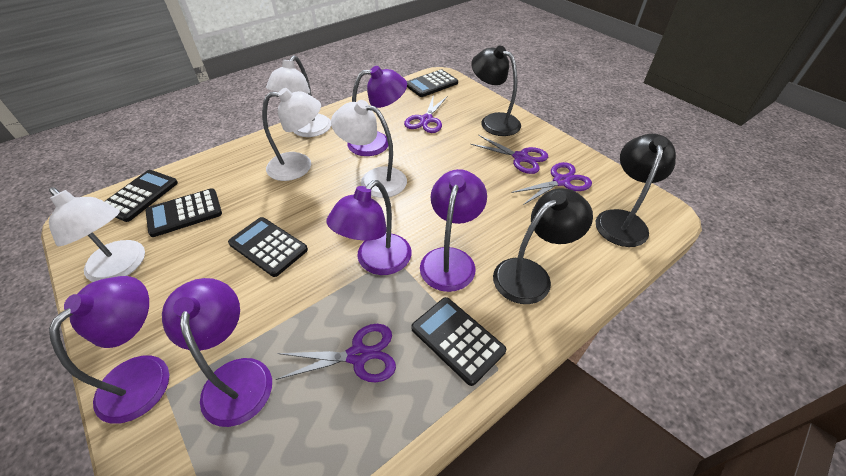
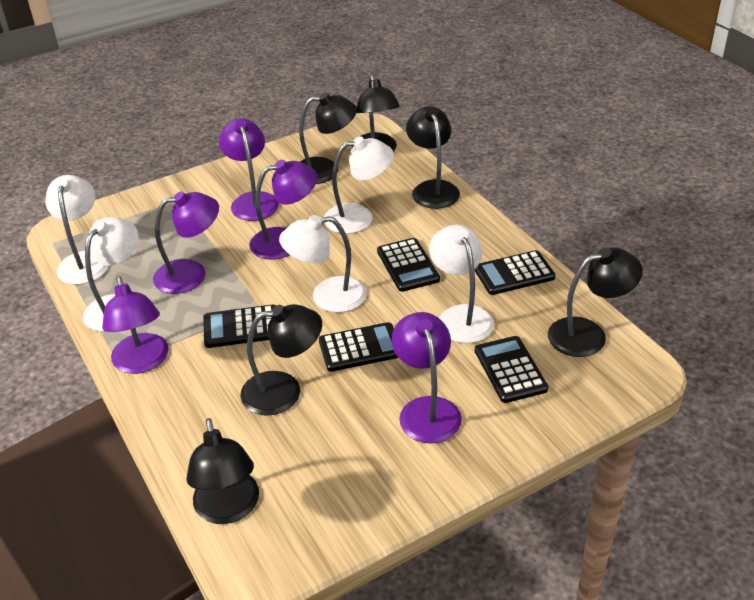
black lamp: 3 -> 6
purple scissors: 4 -> 0
white lamp: 4 -> 5

